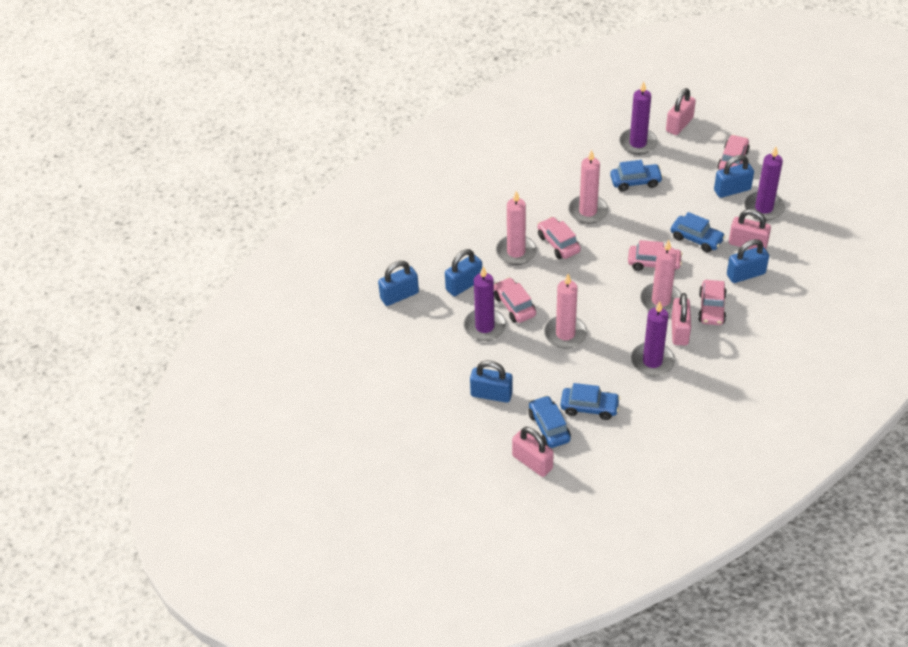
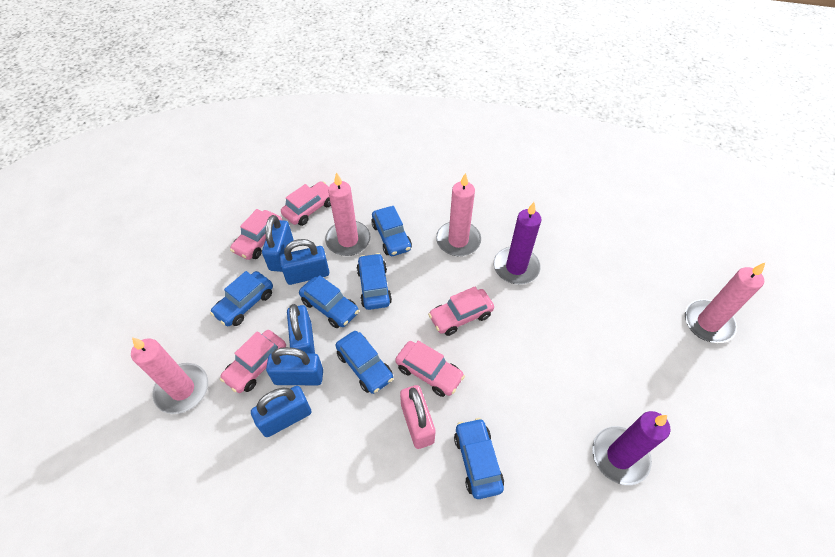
blue car: 4 -> 6
pink padlock: 4 -> 1
purple candle: 4 -> 2

